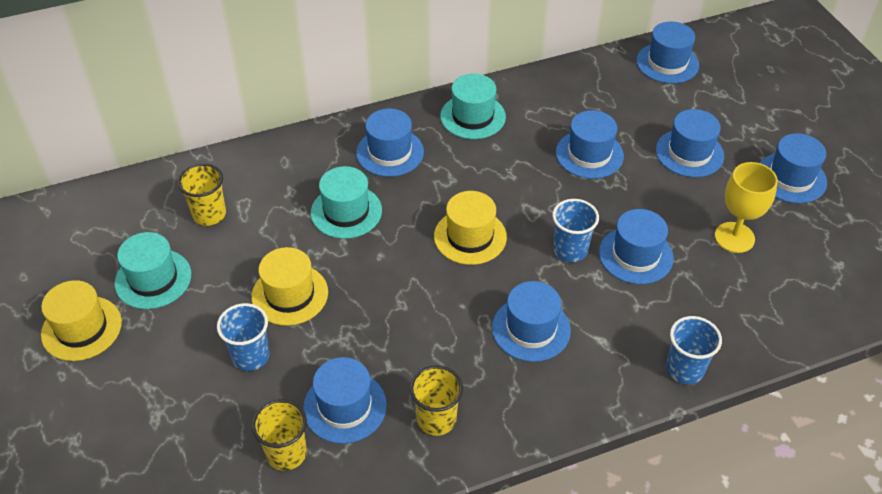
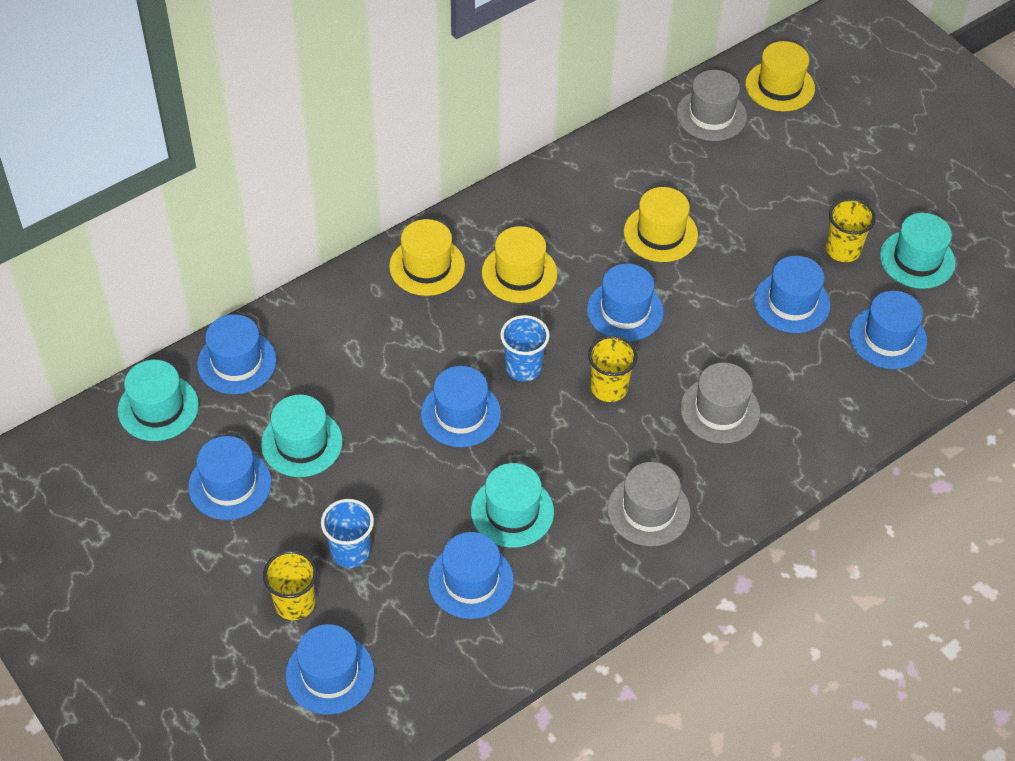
blue cup: 3 -> 2
grey hat: 0 -> 3
turquoise hat: 3 -> 4
yellow goblet: 1 -> 0
yellow hat: 3 -> 4

